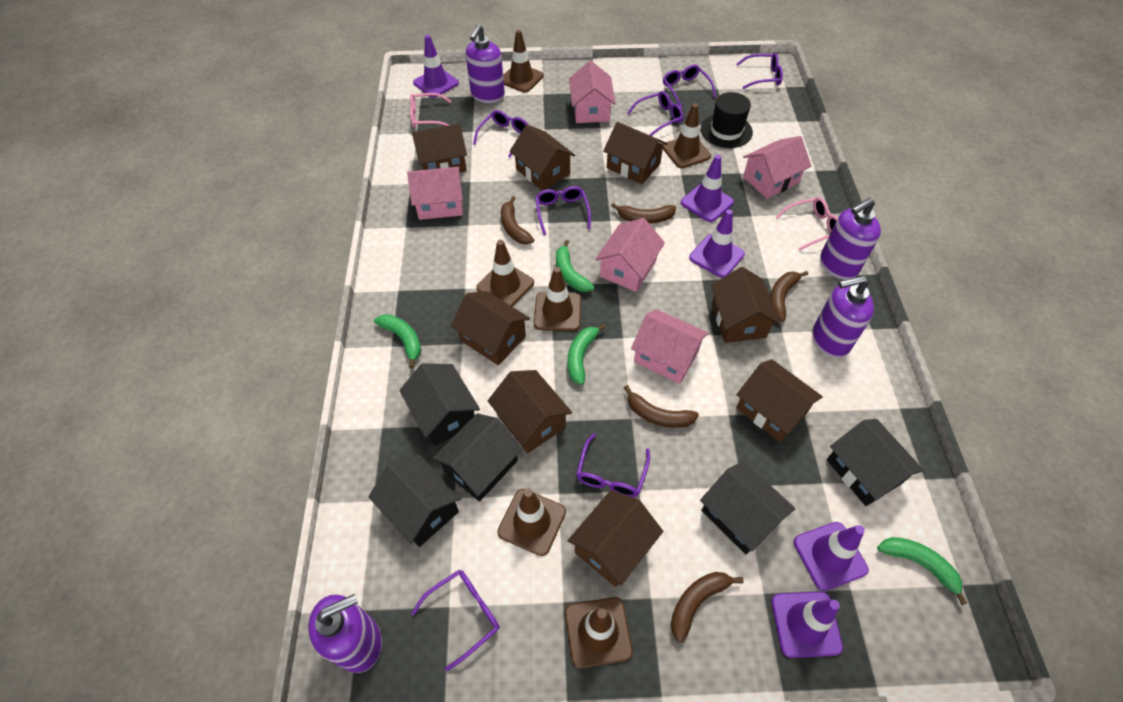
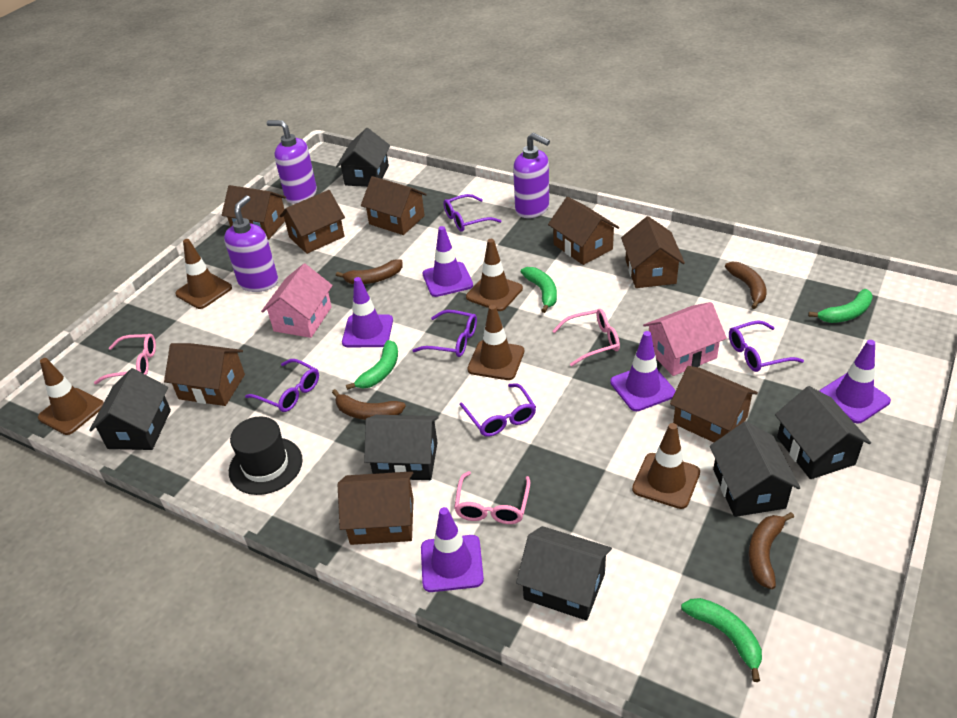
black house: 5 -> 6
brown banana: 5 -> 4
brown traffic cone: 6 -> 5
pink glasses: 2 -> 3
pink house: 5 -> 2
purple glasses: 7 -> 5
purple soap dispenser: 4 -> 3

